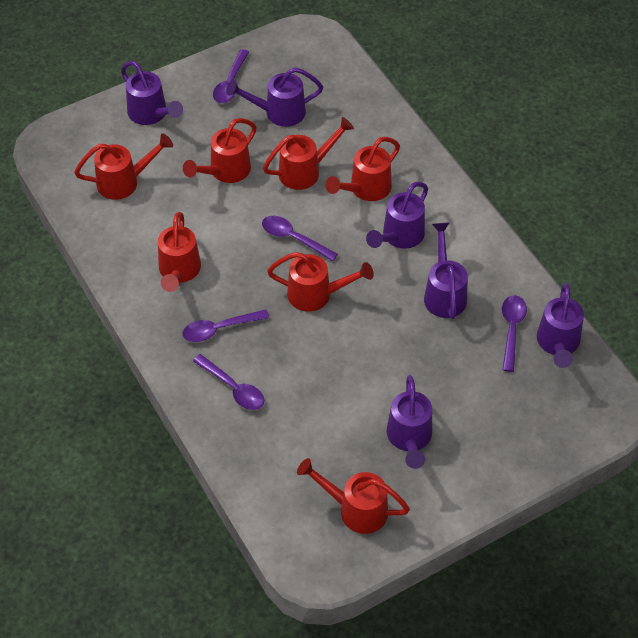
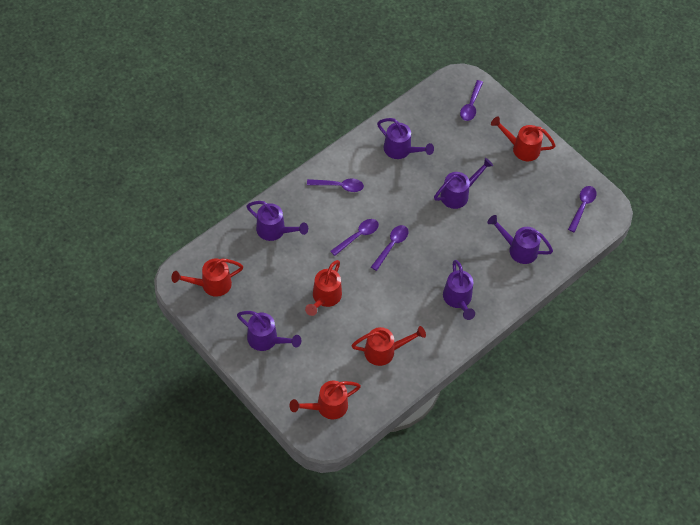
red watering can: 7 -> 5

